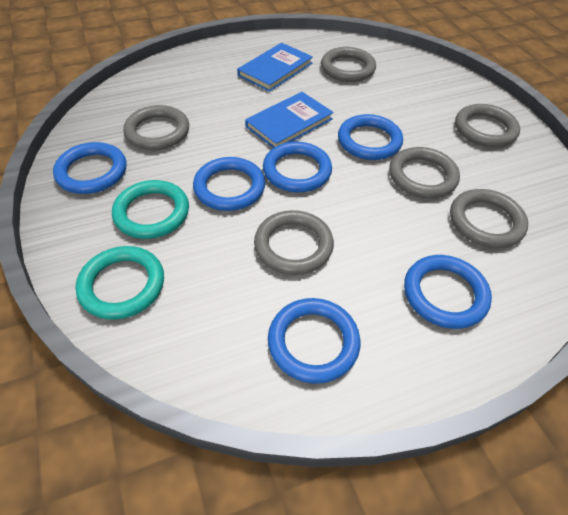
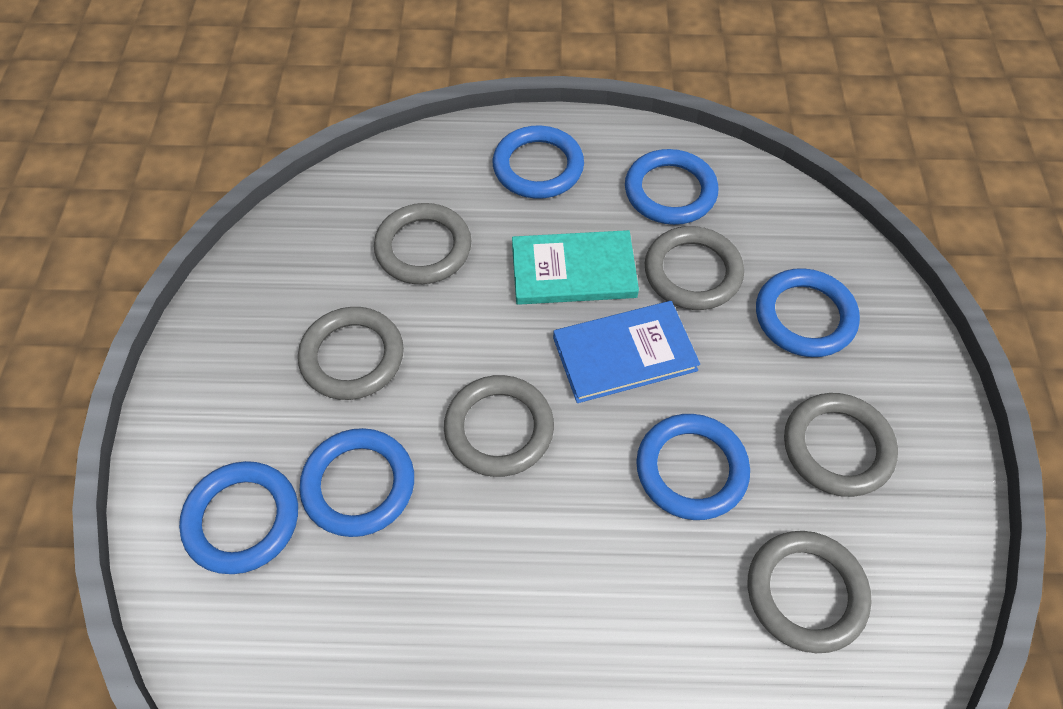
blue book: 2 -> 1
turquoise book: 0 -> 1
turquoise ring: 2 -> 0

